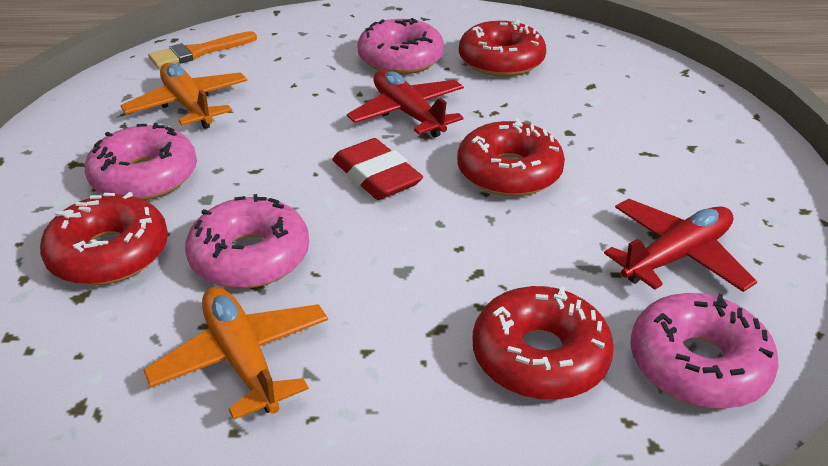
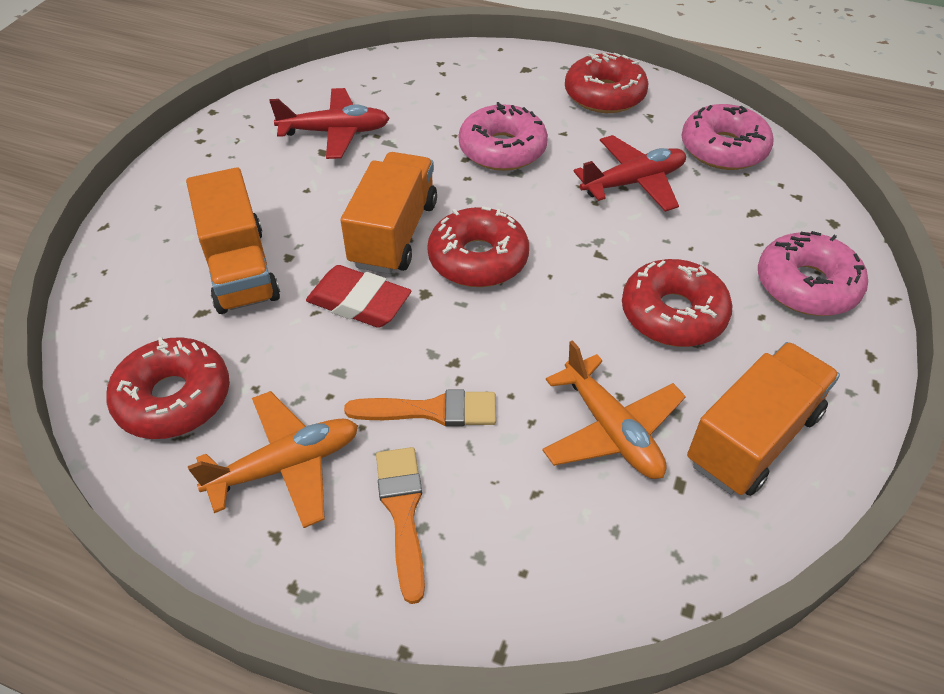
orange brush: 1 -> 2
orange truck: 0 -> 3
pink donut: 4 -> 3

